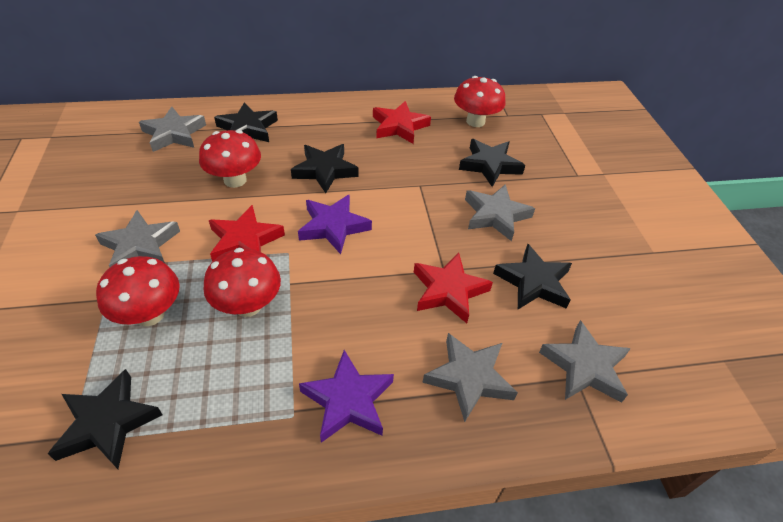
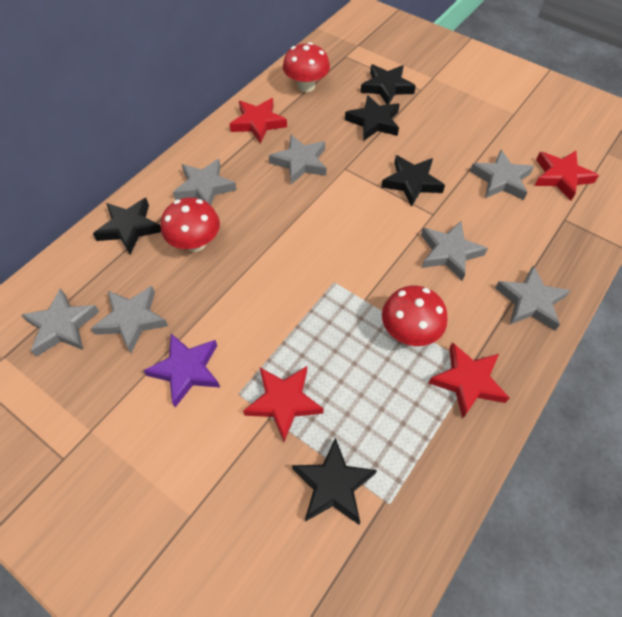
grey star: 5 -> 7
purple star: 2 -> 1
red mushroom: 4 -> 3
red star: 3 -> 4

